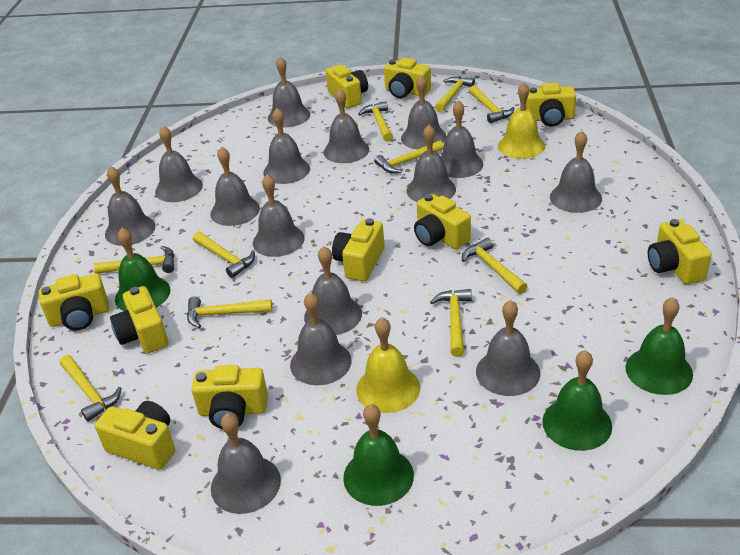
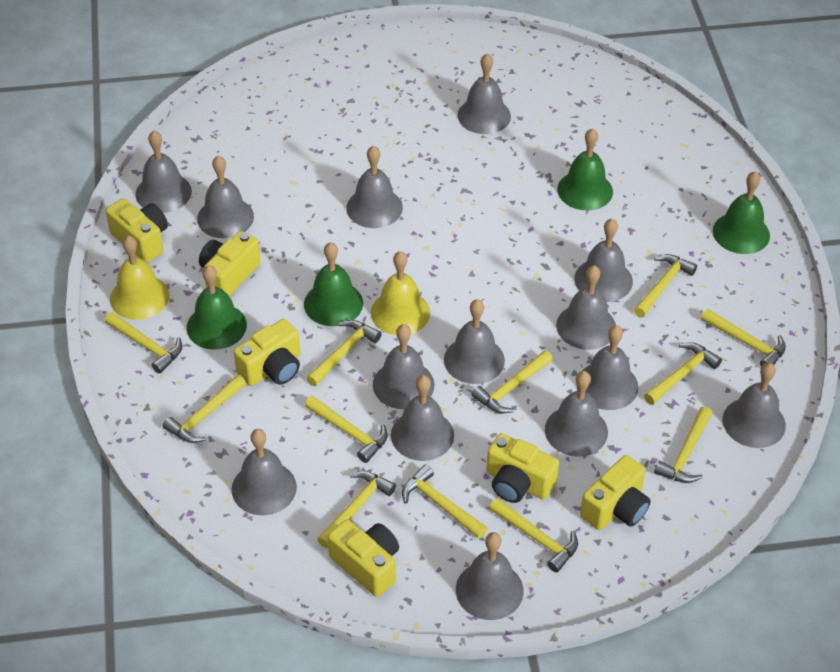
grey bell: 15 -> 14
yellow camera: 10 -> 6
yellow hammer: 10 -> 12

